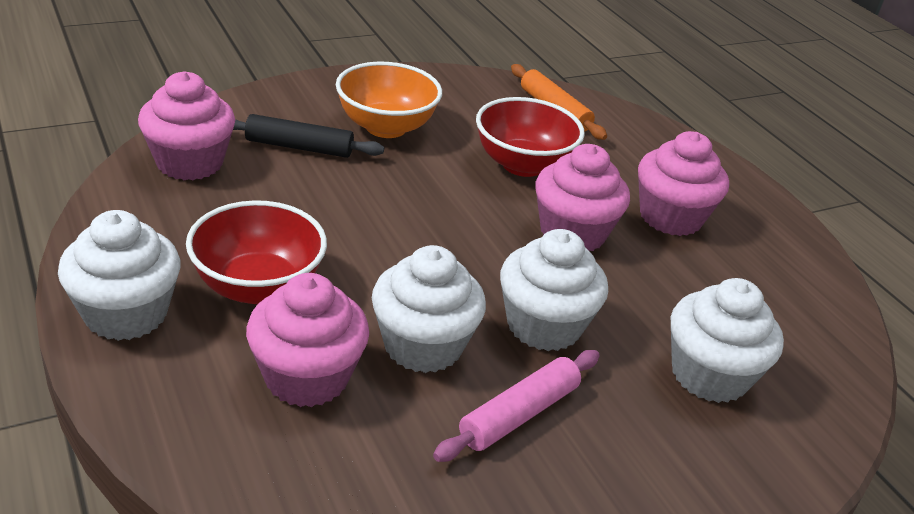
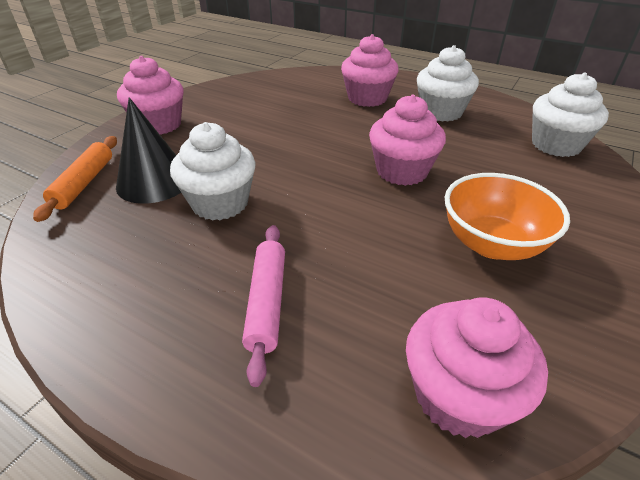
black cone: 0 -> 1
black rolling pin: 1 -> 0
red bowl: 2 -> 0
white cupcake: 4 -> 3

